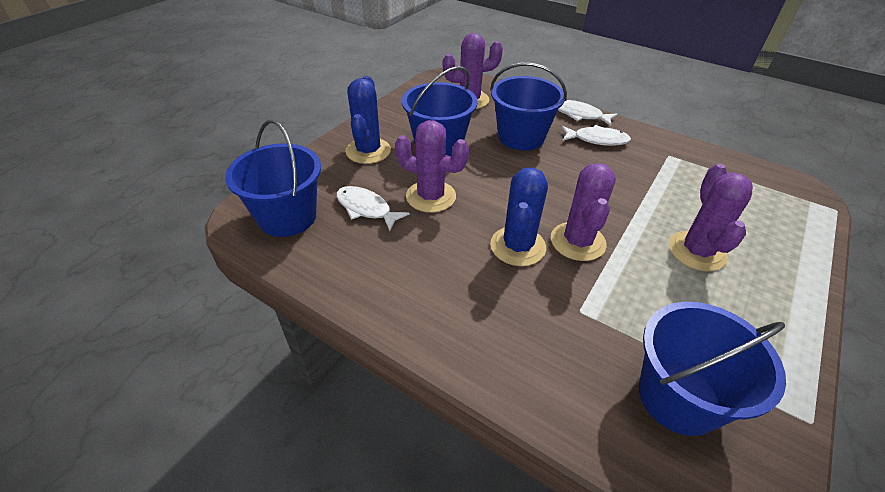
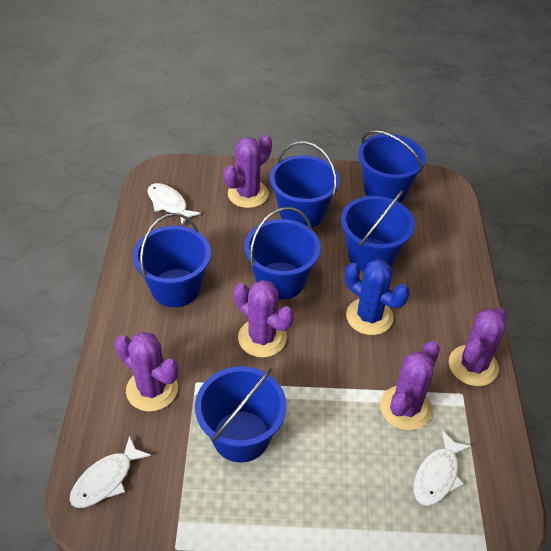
blue bucket: 4 -> 6
blue cactus: 2 -> 1
purple cactus: 4 -> 5

